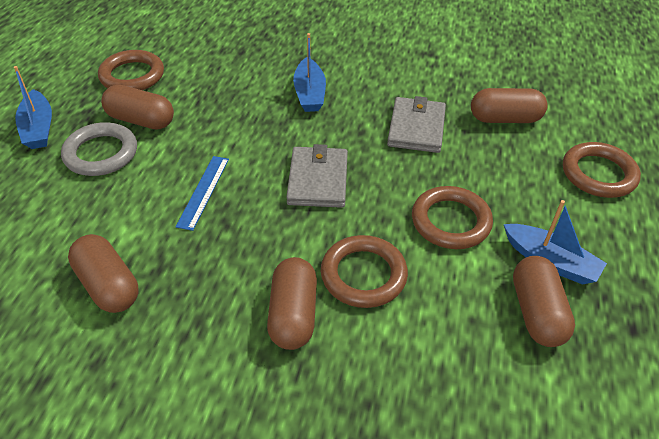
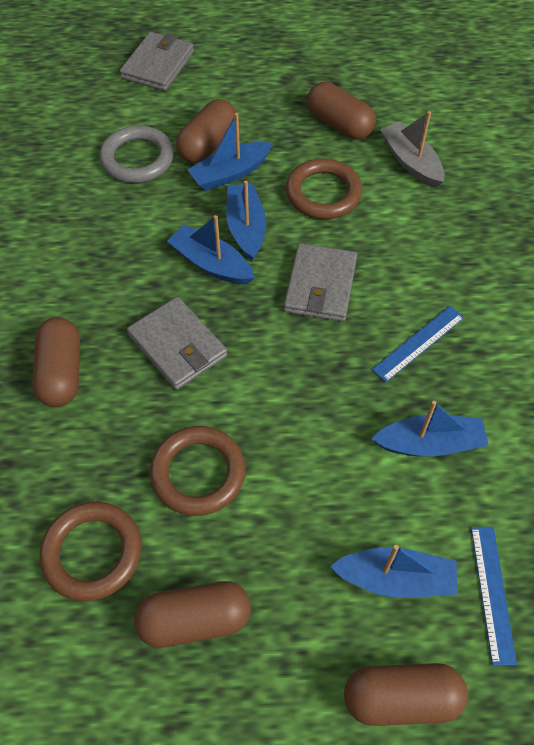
blue boat: 3 -> 5
blue ruler: 1 -> 2
brown ring: 4 -> 3
grey boat: 0 -> 1
grey wallet: 2 -> 3

